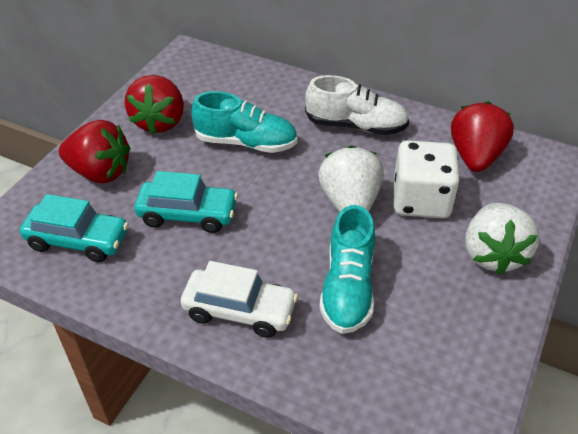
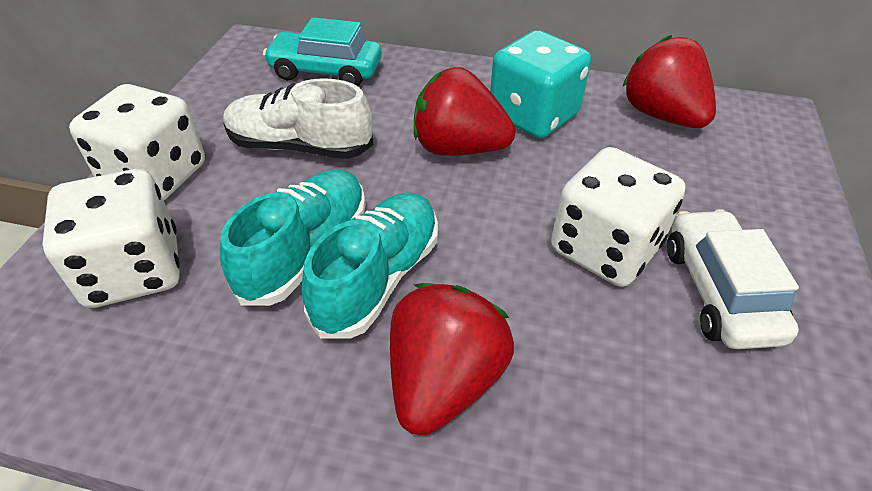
turquoise car: 2 -> 1
turquoise dice: 0 -> 1
white dice: 1 -> 3
white strawberry: 2 -> 0

